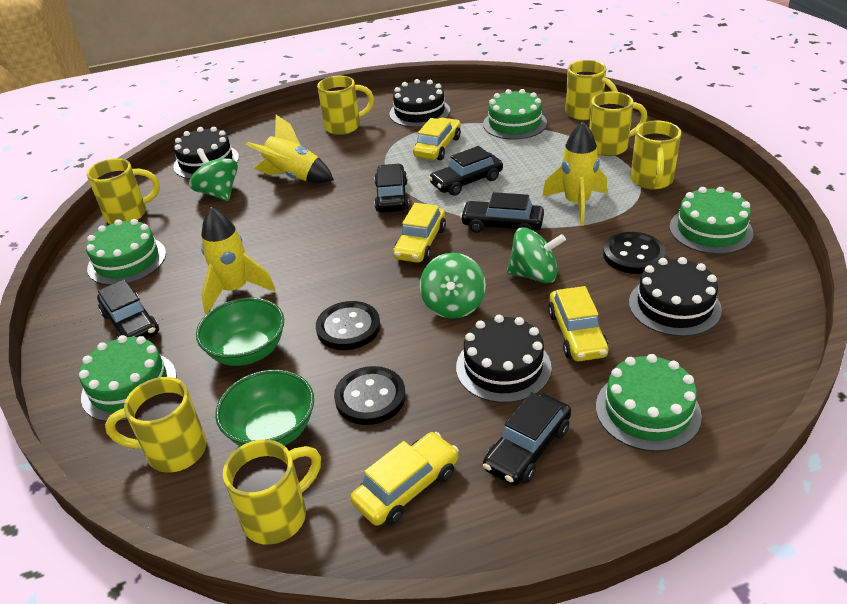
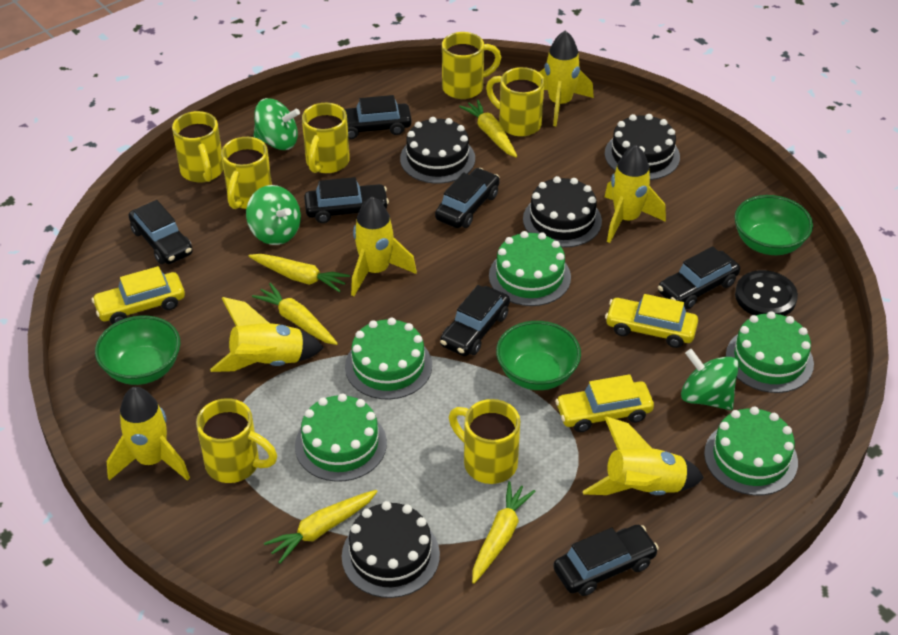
black button: 3 -> 1
black car: 5 -> 7
green bowl: 2 -> 3
yellow car: 4 -> 3
yellow carrot: 0 -> 5
yellow rocket: 3 -> 6

